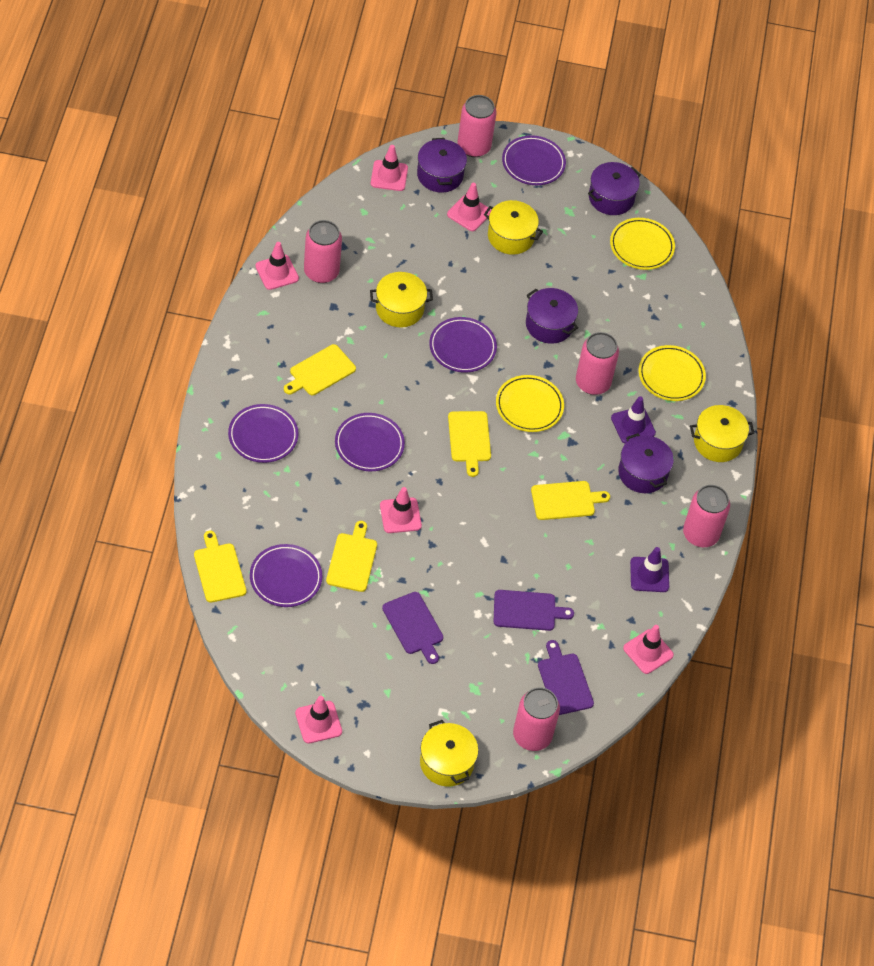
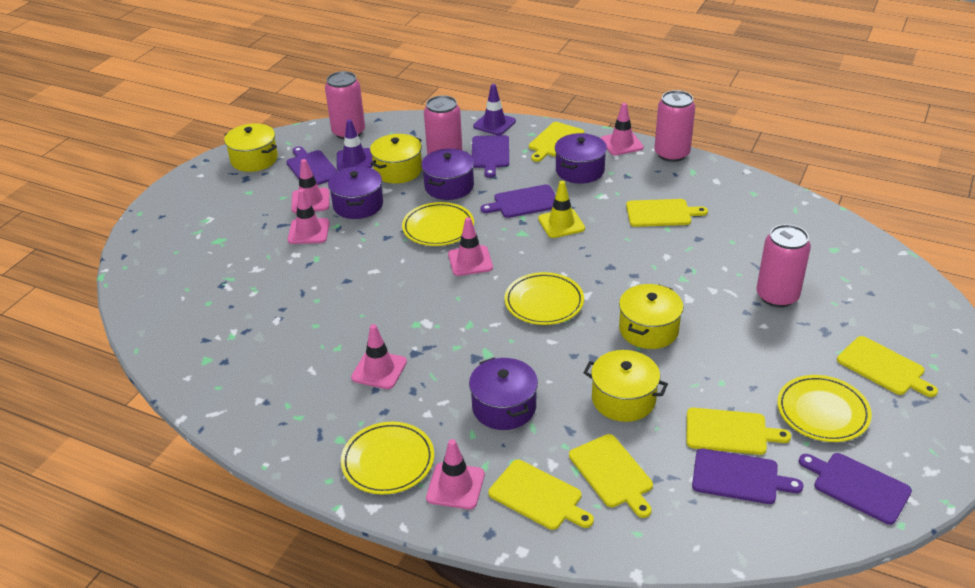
pink can: 5 -> 4
purple cutting board: 3 -> 5
purple plate: 5 -> 0
yellow cutting board: 5 -> 6
yellow plate: 3 -> 4
yellow traffic cone: 0 -> 1

